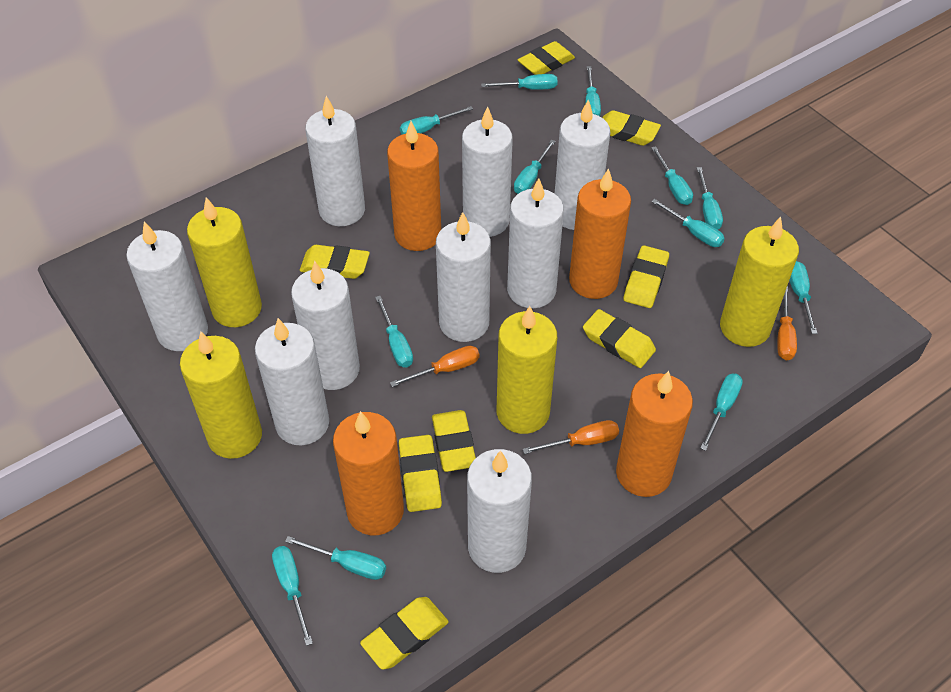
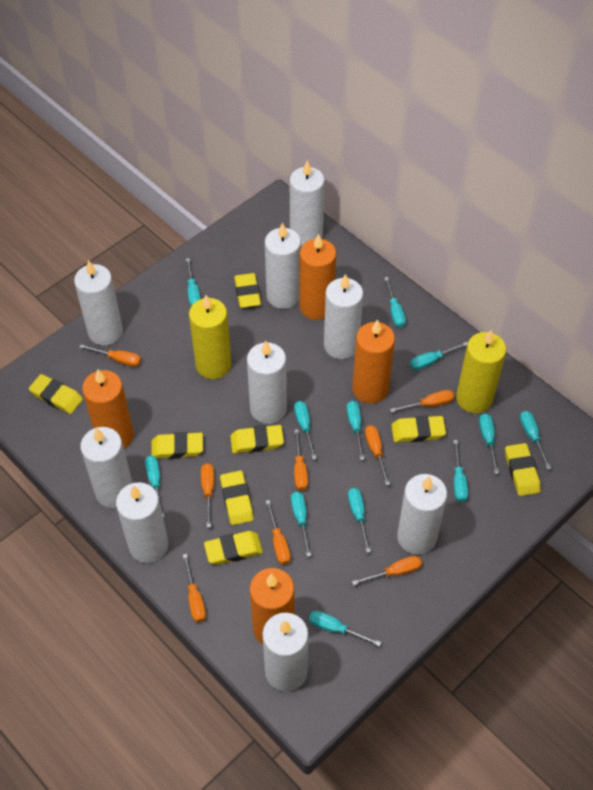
orange screwdriver: 3 -> 8
yellow candle: 4 -> 2

